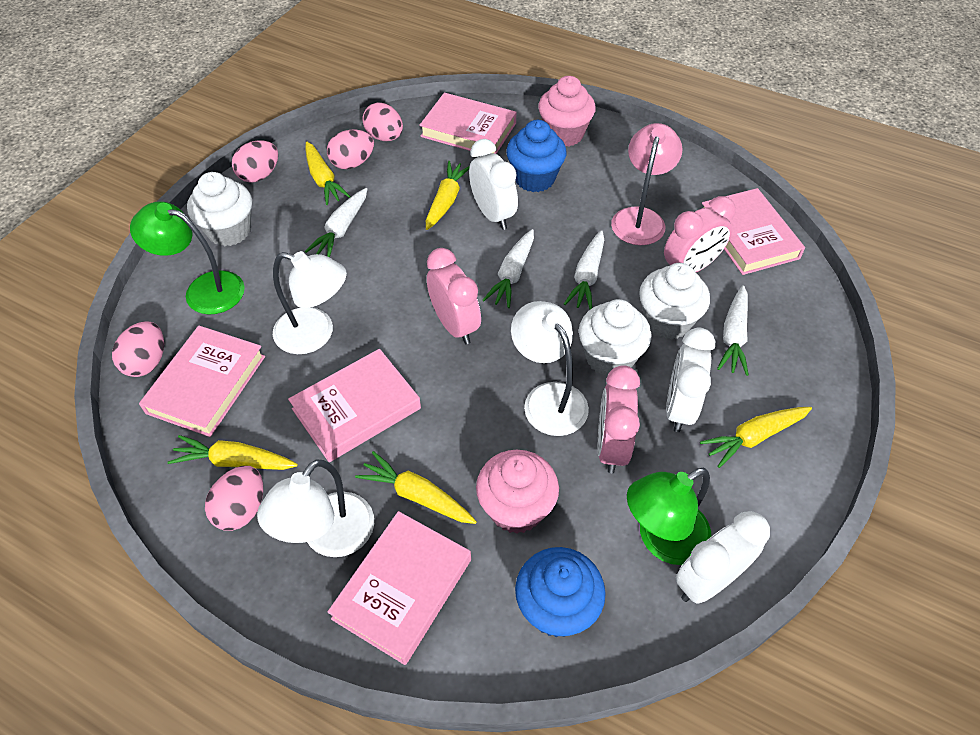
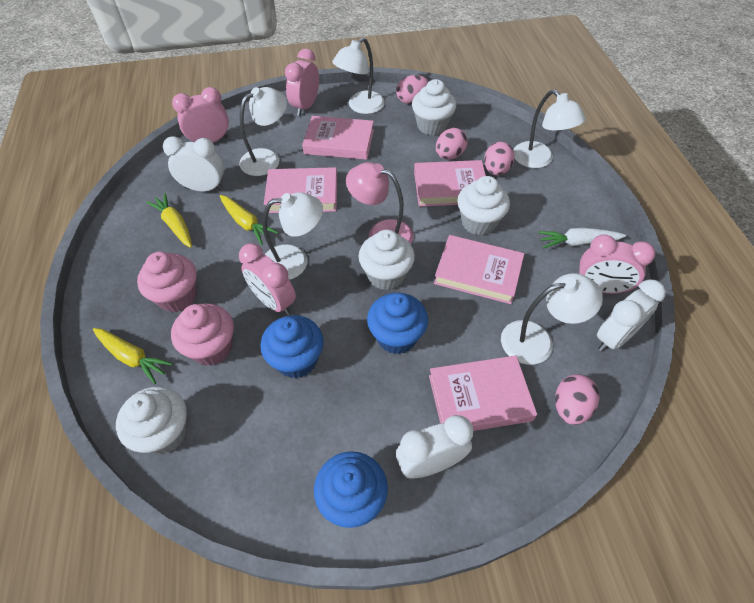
blue cupcake: 2 -> 3
green lamp: 2 -> 0
pink clock: 3 -> 4
pink egg: 5 -> 4
white carrot: 4 -> 1
white cupcake: 3 -> 4
white lamp: 3 -> 5
yellow carrot: 5 -> 3

